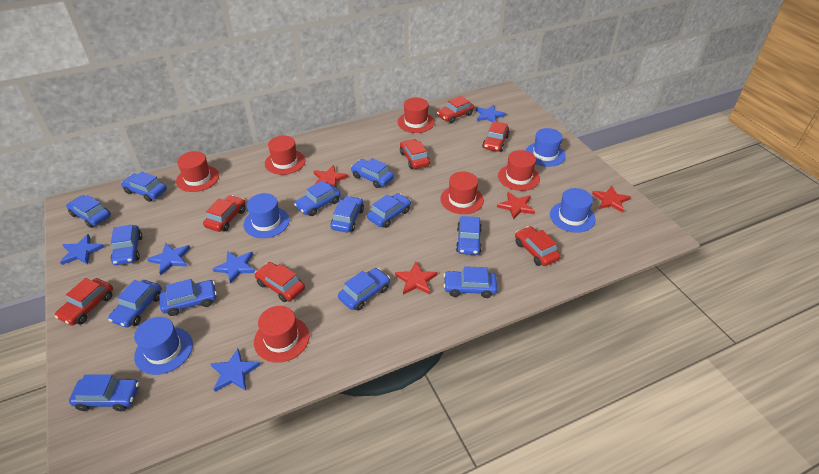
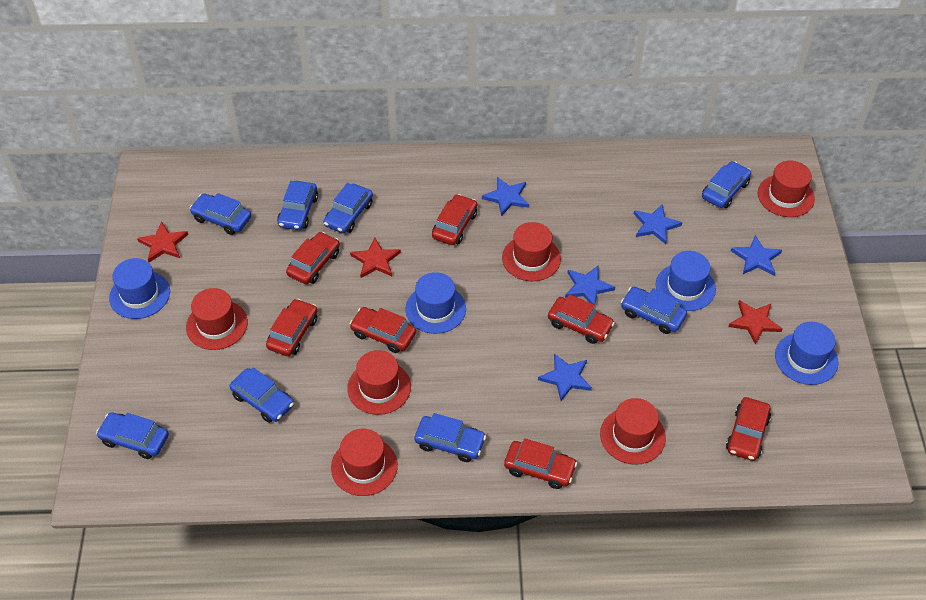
blue car: 13 -> 8
red star: 4 -> 3

